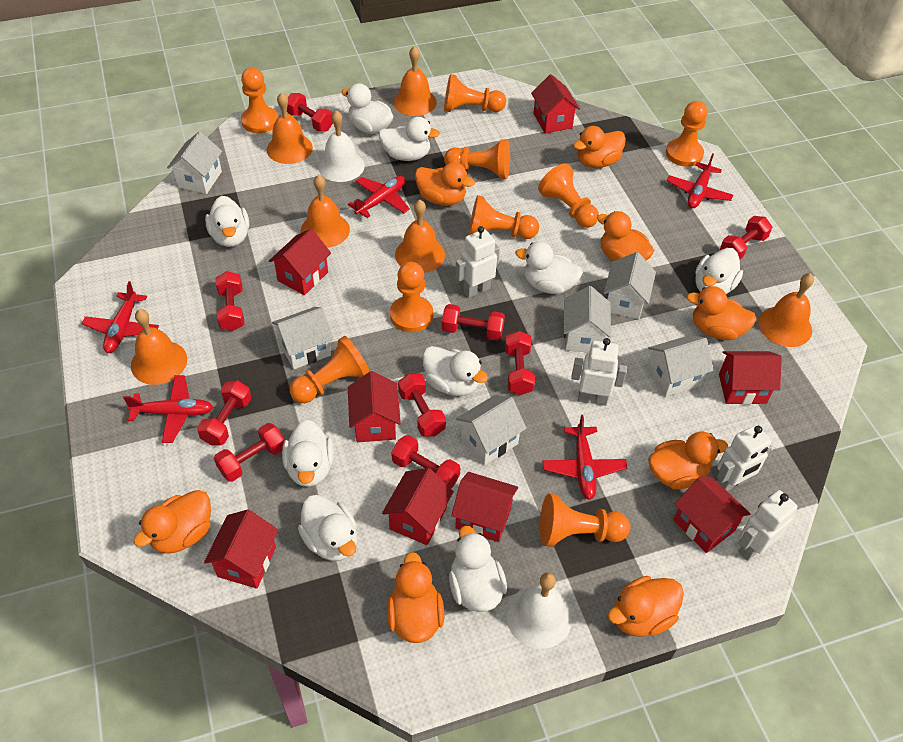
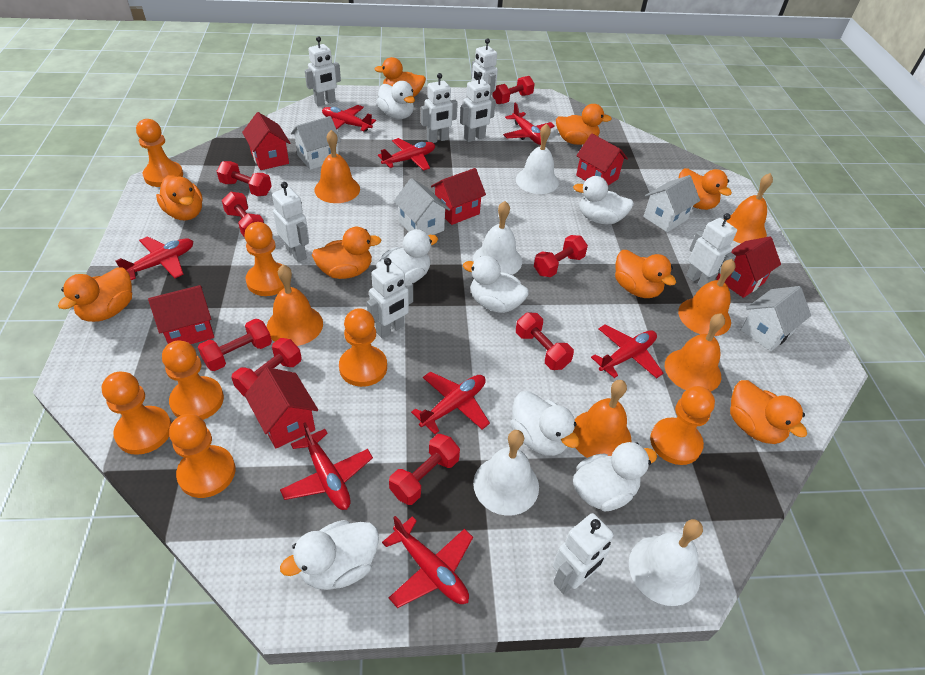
orange pawn: 9 -> 7
red dumbbell: 9 -> 8
red house: 8 -> 6
red plane: 5 -> 8
white bell: 2 -> 4
white duck: 9 -> 7
white house: 6 -> 4
white robot: 4 -> 8

